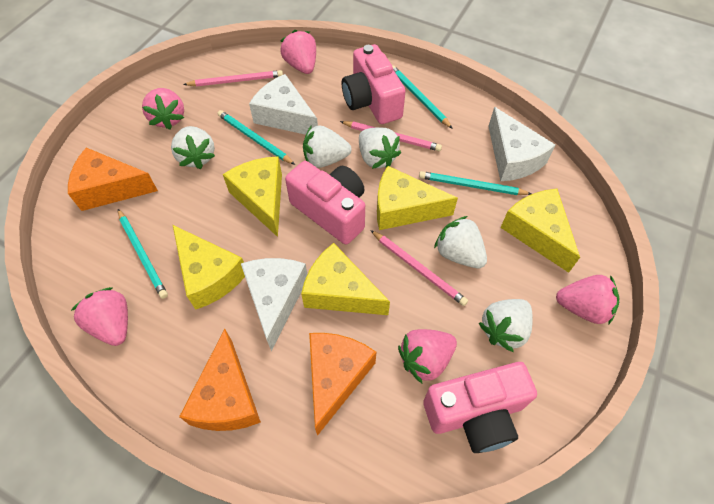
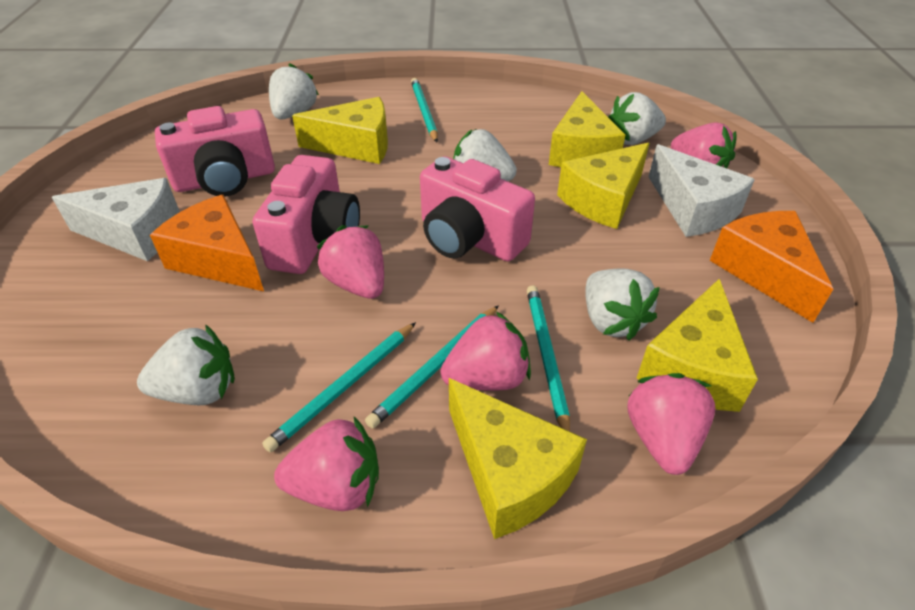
orange cheese: 3 -> 2
pink pencil: 3 -> 0
white cheese: 3 -> 2

